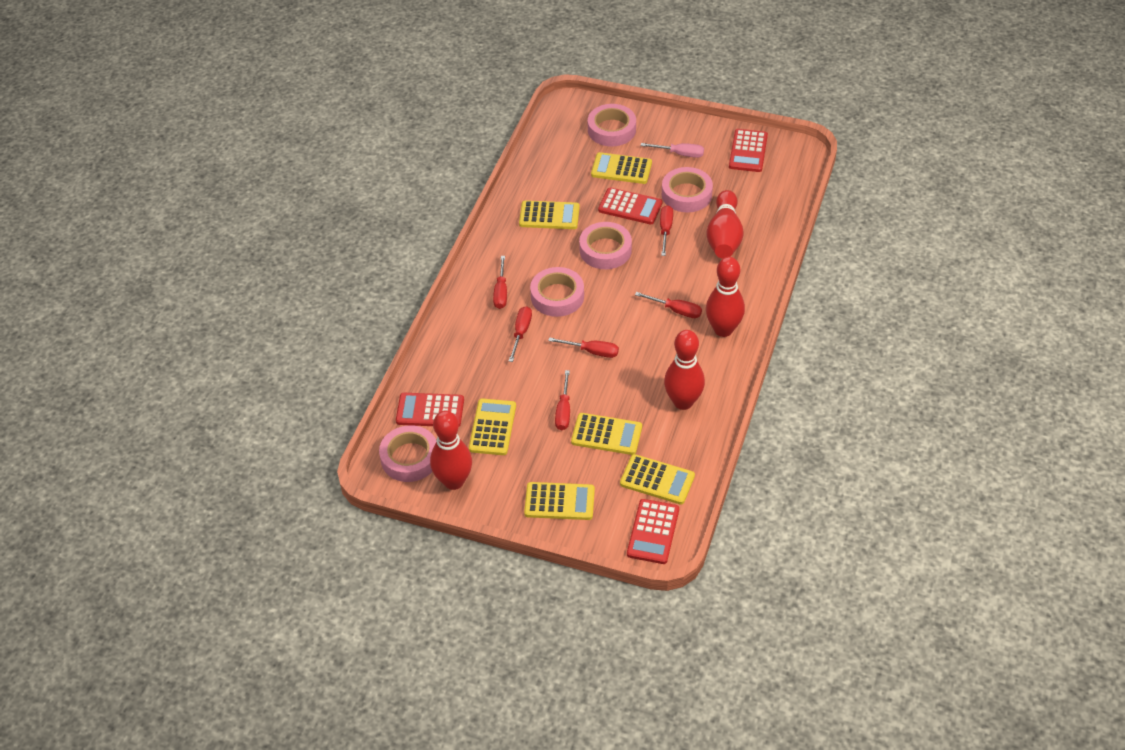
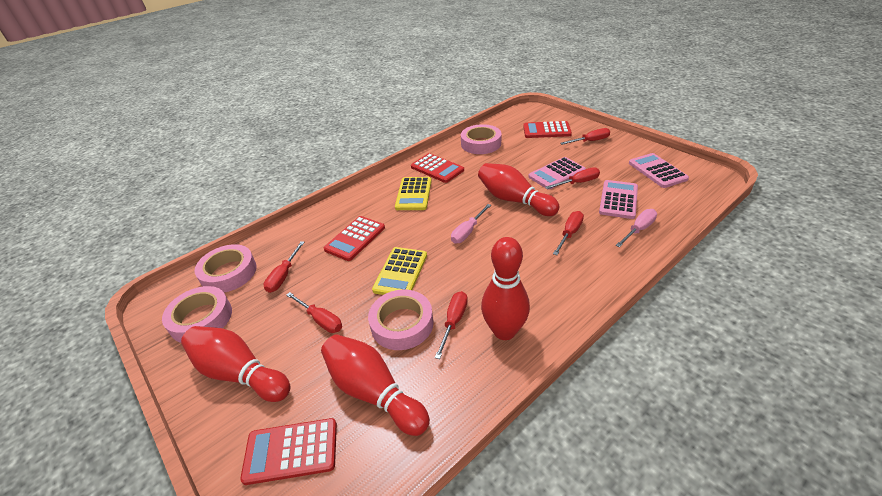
pink calculator: 0 -> 3
pink screwdriver: 1 -> 2
pink tape: 5 -> 4
yellow calculator: 6 -> 2

